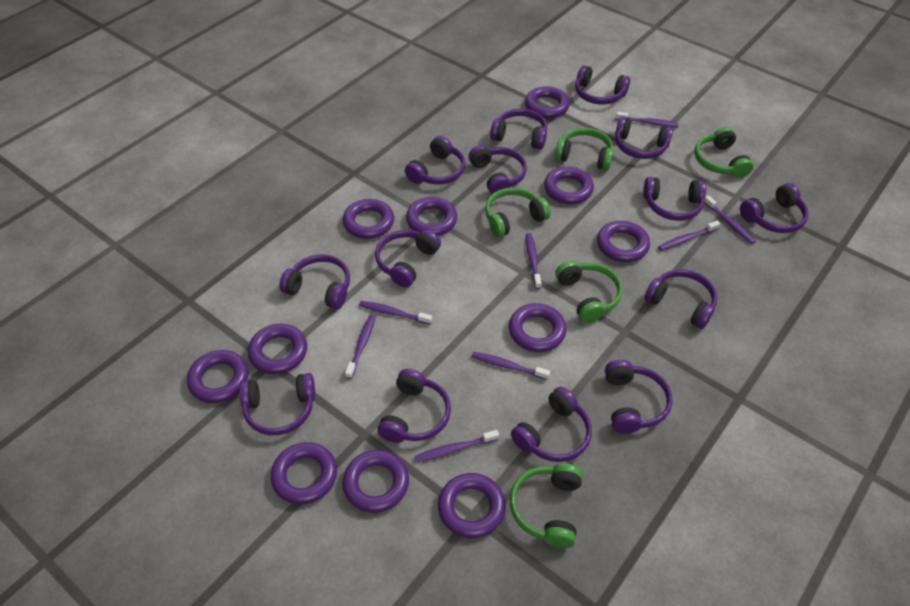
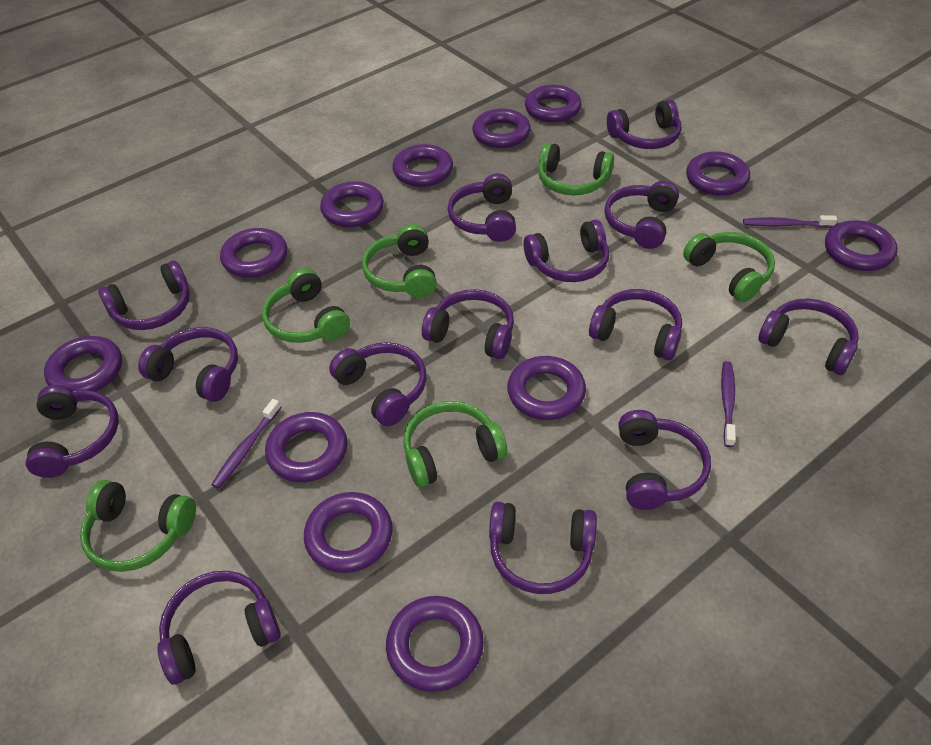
green headphones: 5 -> 6
purple ring: 11 -> 12
purple toothbrush: 8 -> 3

